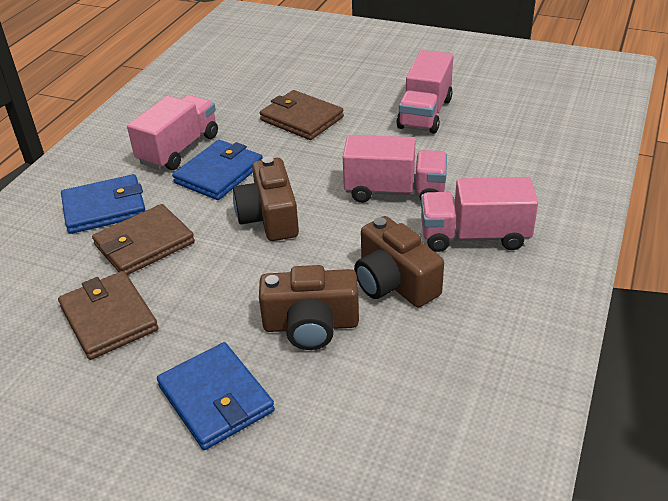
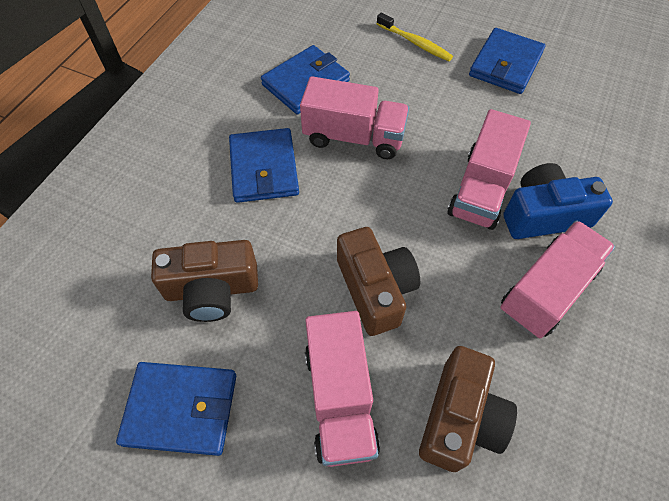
blue camera: 0 -> 1
blue wallet: 3 -> 4
brown wallet: 3 -> 0
yellow toothbrush: 0 -> 1

